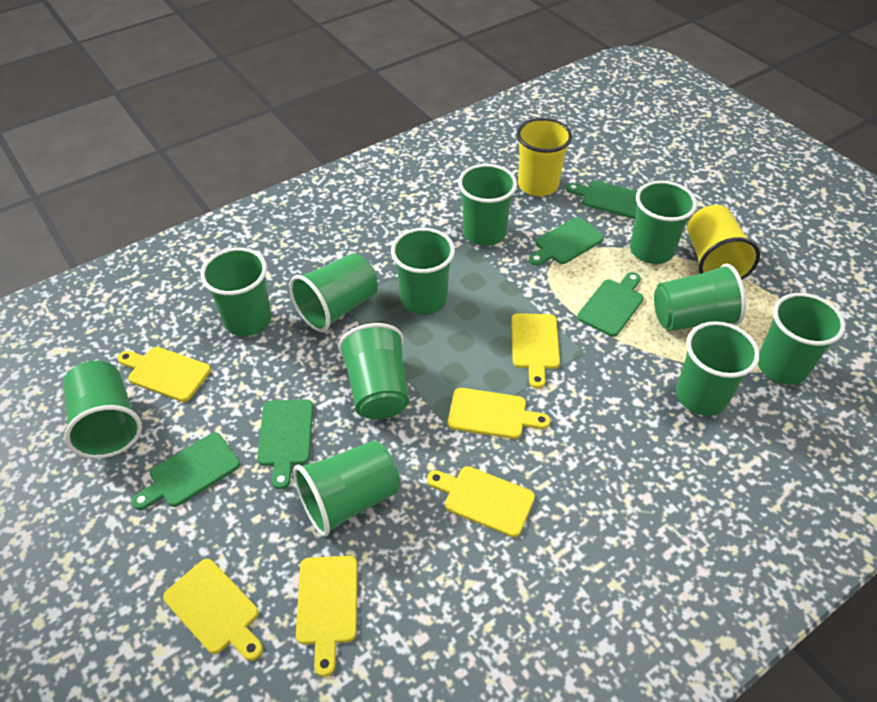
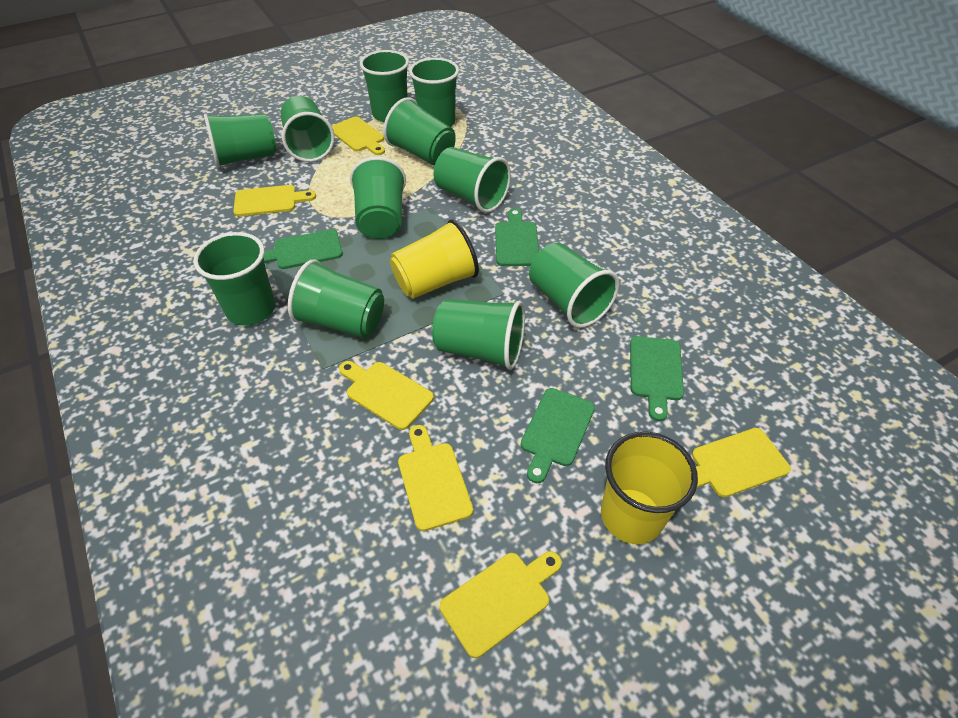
green cutting board: 5 -> 4

